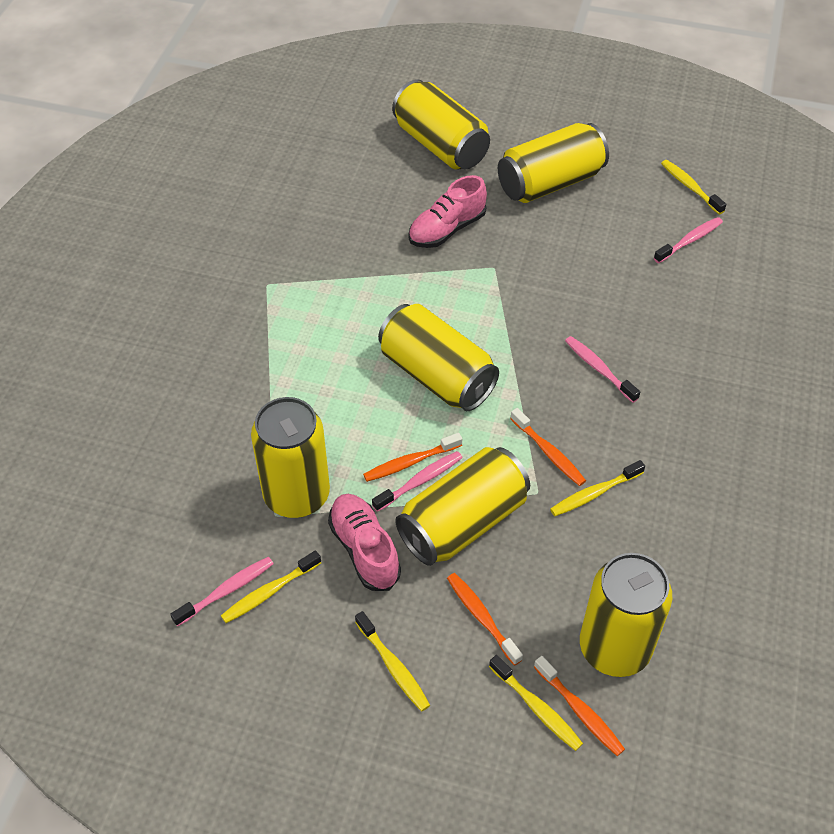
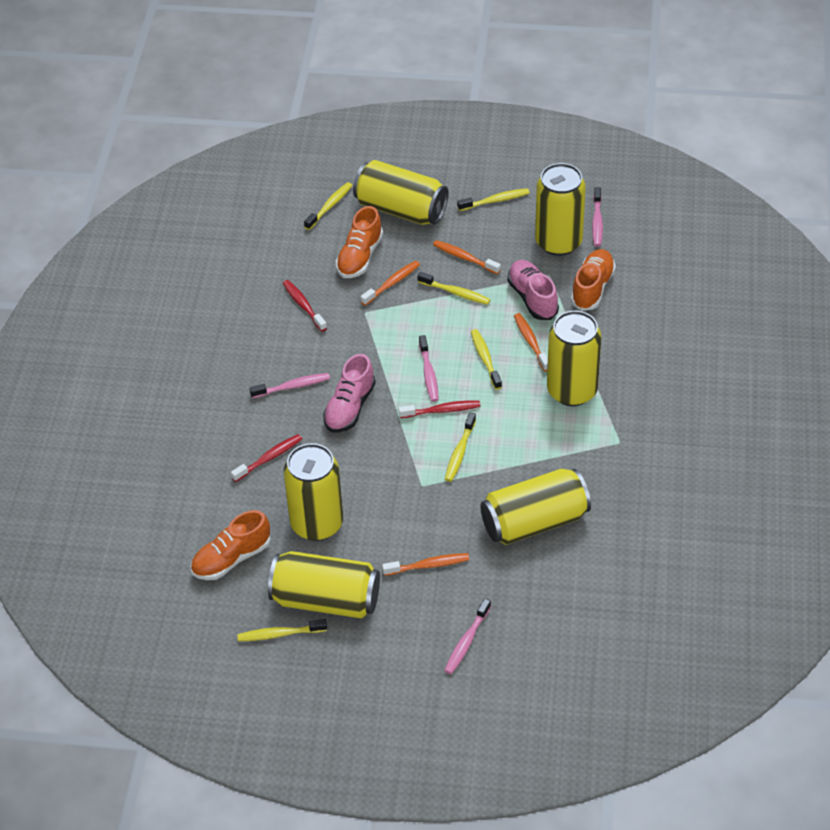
orange shoe: 0 -> 3
red toothbrush: 0 -> 3
yellow toothbrush: 5 -> 6

